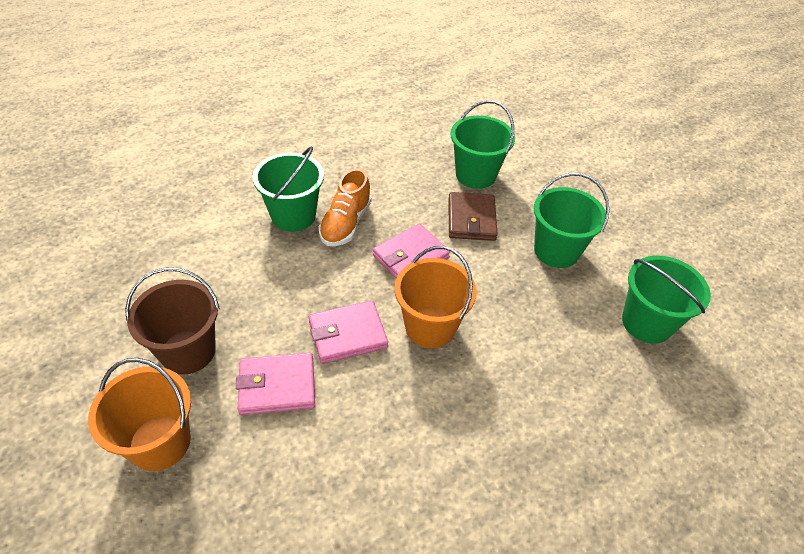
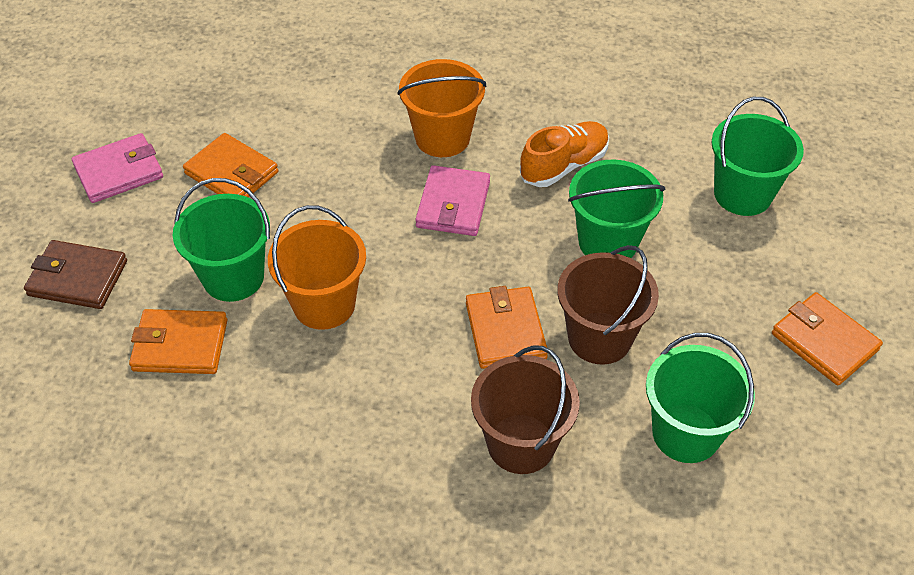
brown bucket: 1 -> 2
orange wallet: 0 -> 4
pink wallet: 3 -> 2

